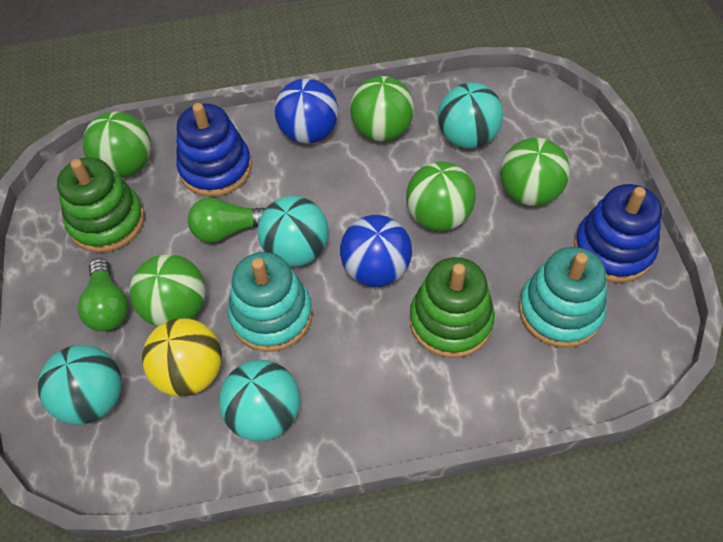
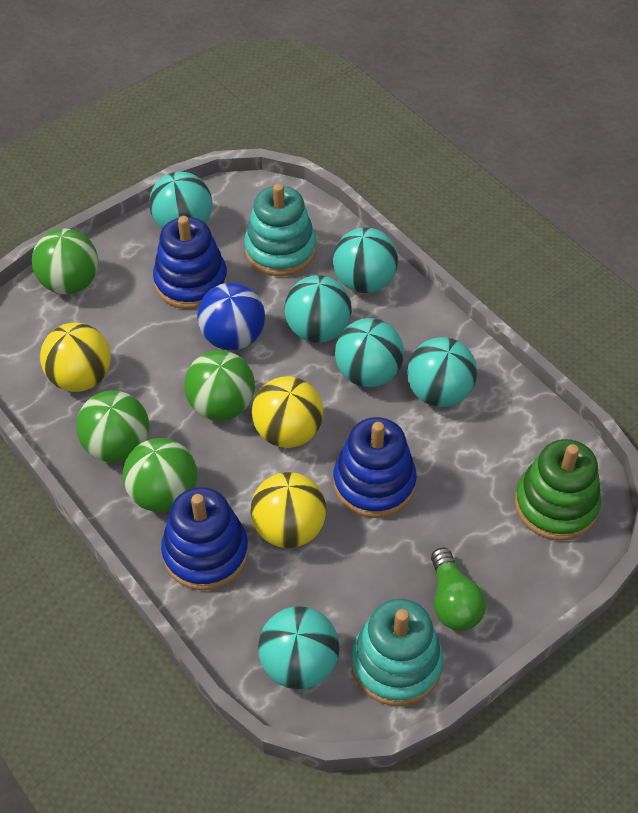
blue ball: 2 -> 1
blue stacking toy: 2 -> 3
green ball: 5 -> 4
green light bulb: 2 -> 1
green stacking toy: 2 -> 1
turquoise ball: 4 -> 6
yellow ball: 1 -> 3

